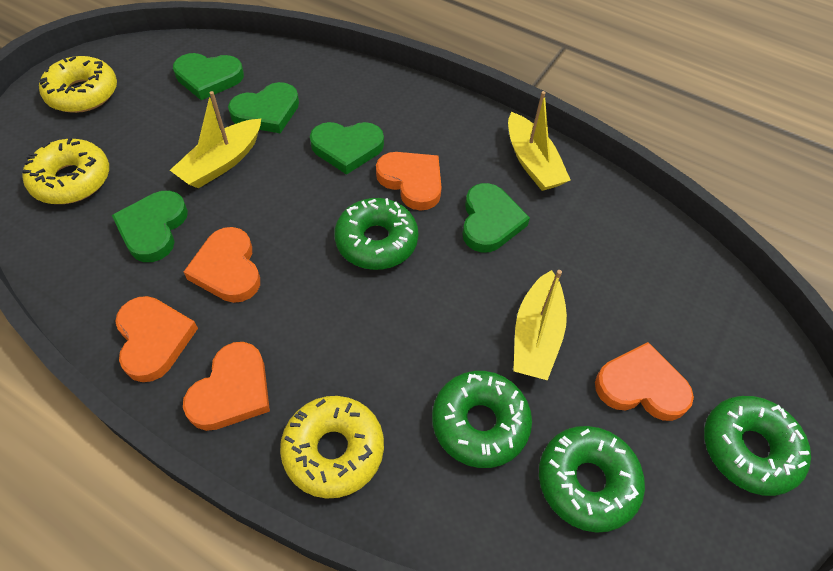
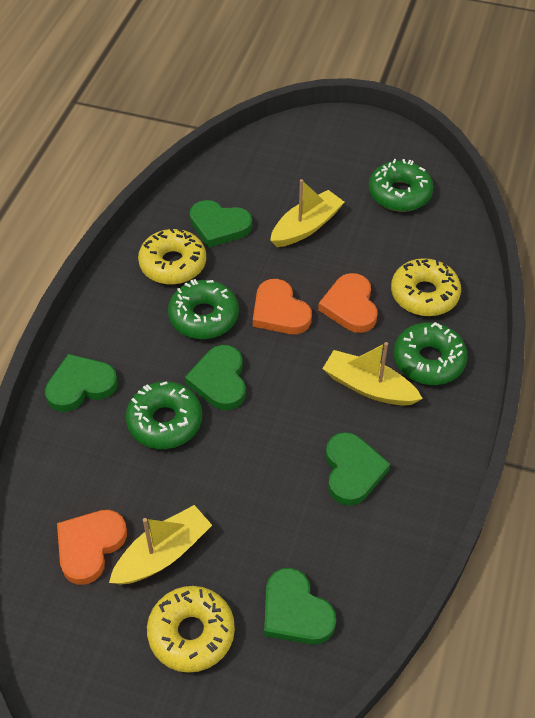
orange heart: 5 -> 3

